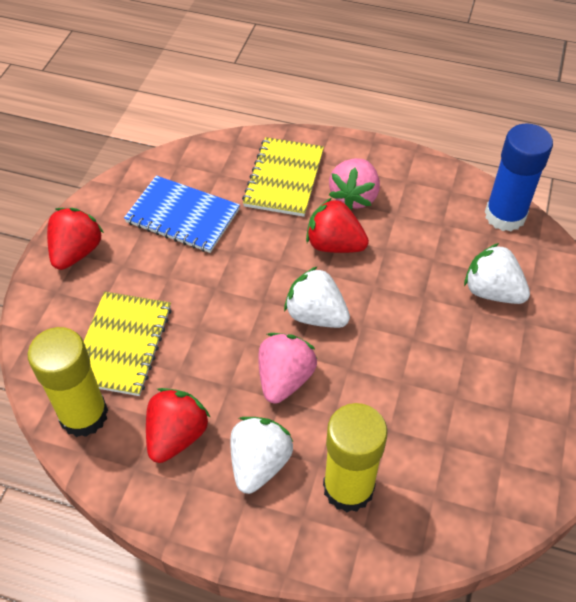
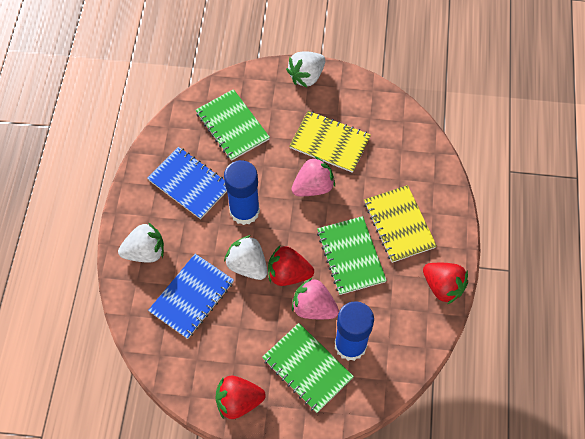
blue glue stick: 1 -> 2
blue notebook: 1 -> 2
green notebook: 0 -> 3
yellow glue stick: 2 -> 0

